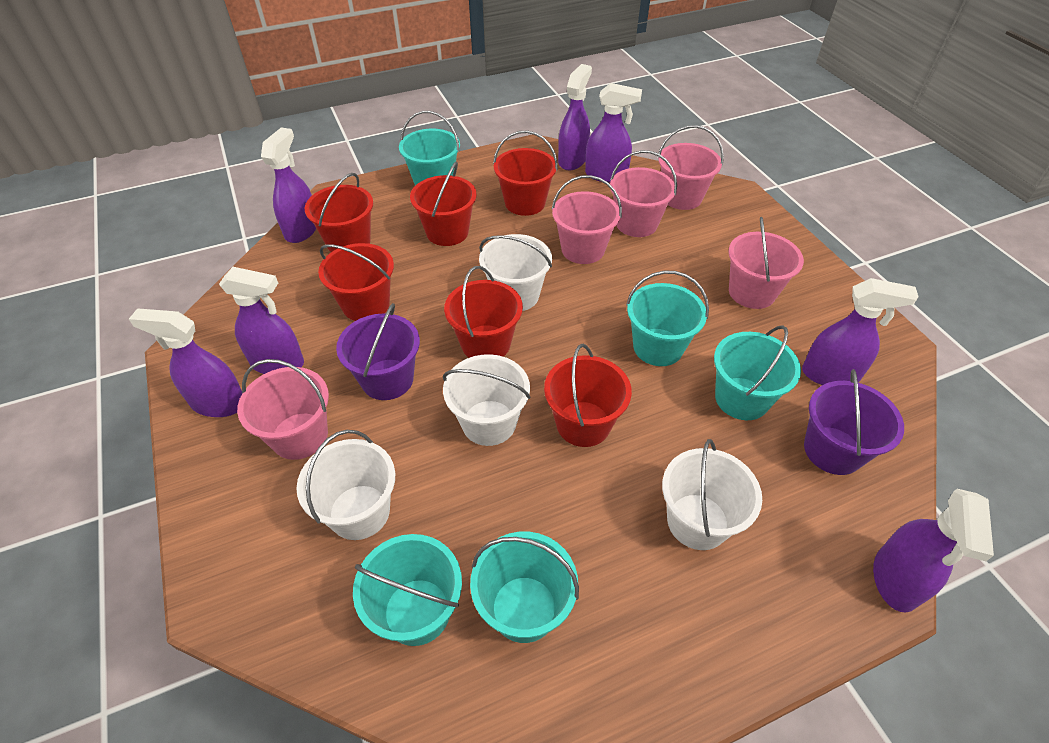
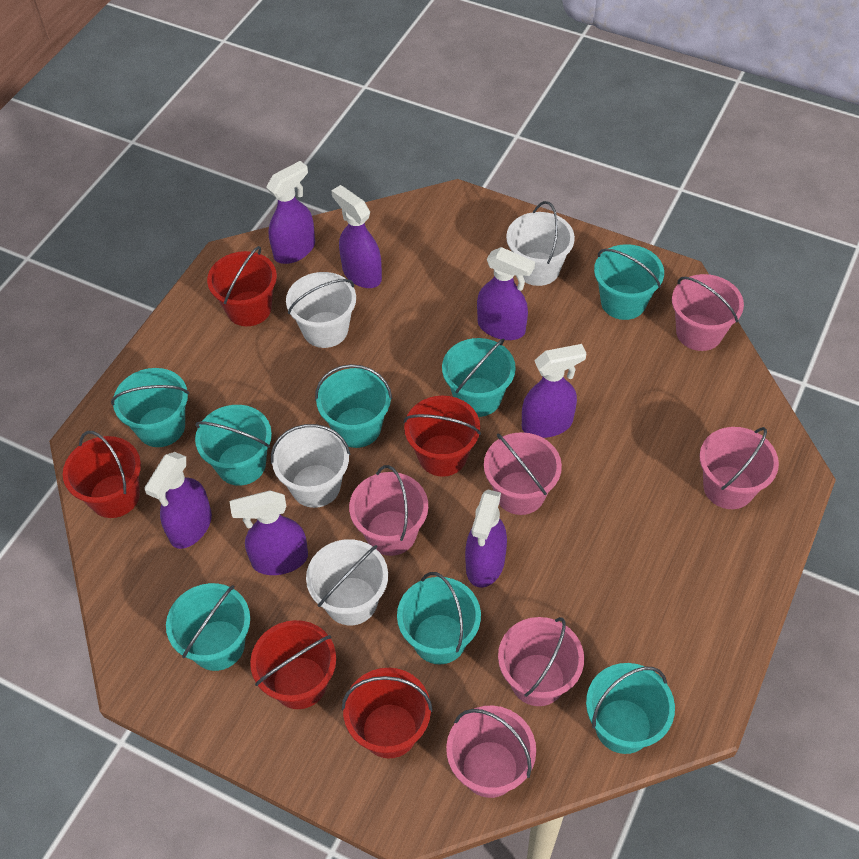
pink bucket: 5 -> 6
purple bucket: 2 -> 0
red bucket: 6 -> 5
turquoise bucket: 5 -> 8

